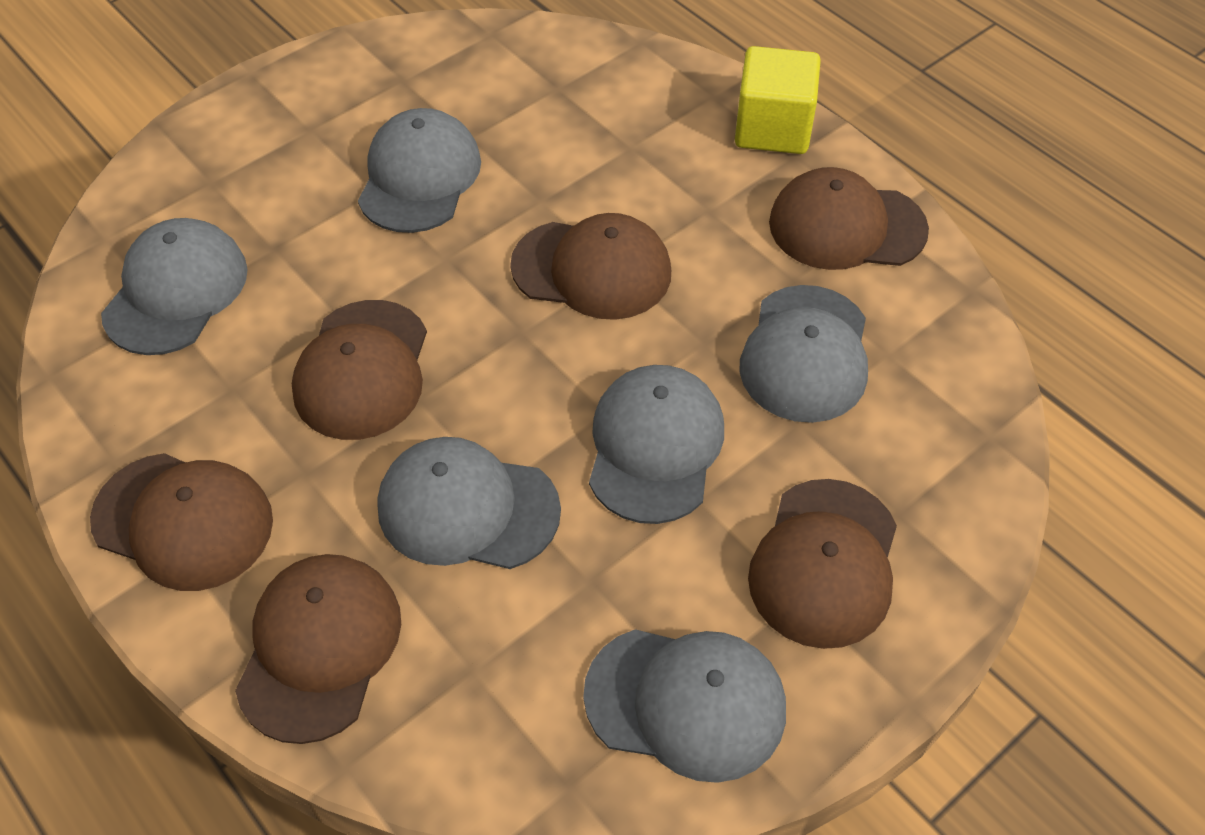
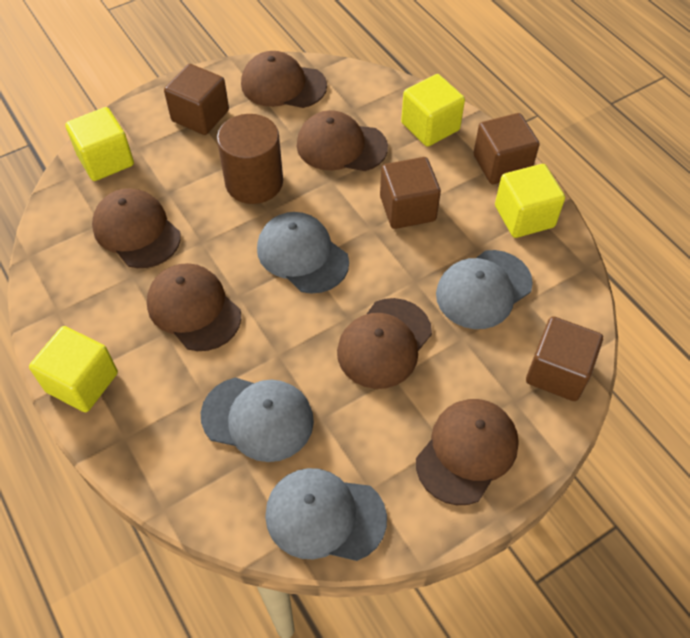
brown cube: 0 -> 4
brown cylinder: 0 -> 1
grey cap: 6 -> 4
yellow cube: 1 -> 4

